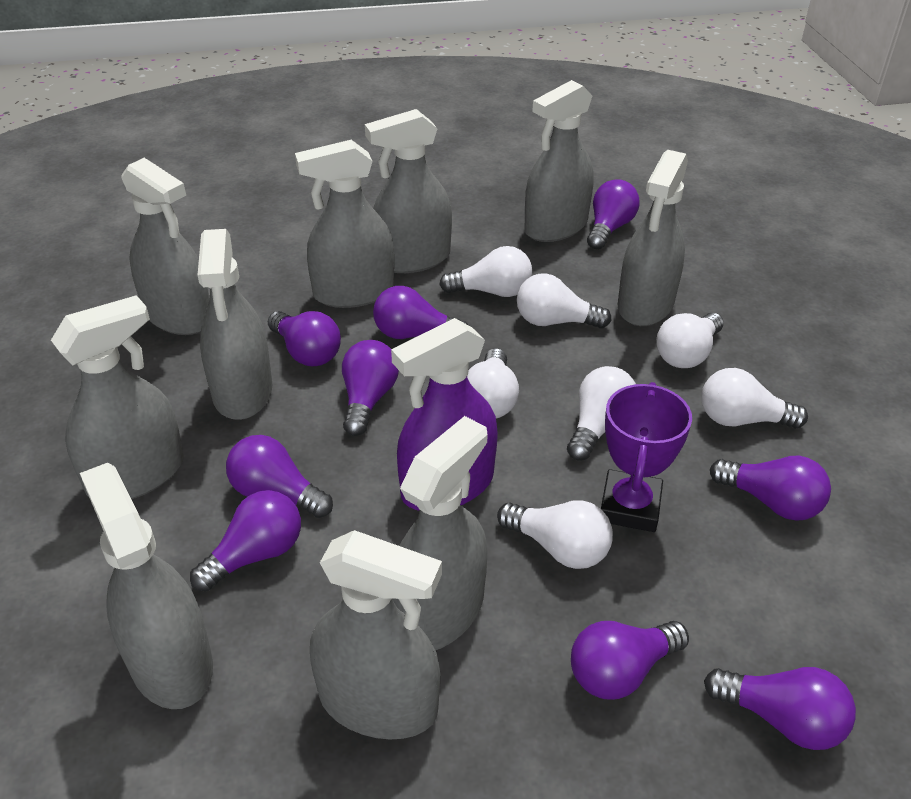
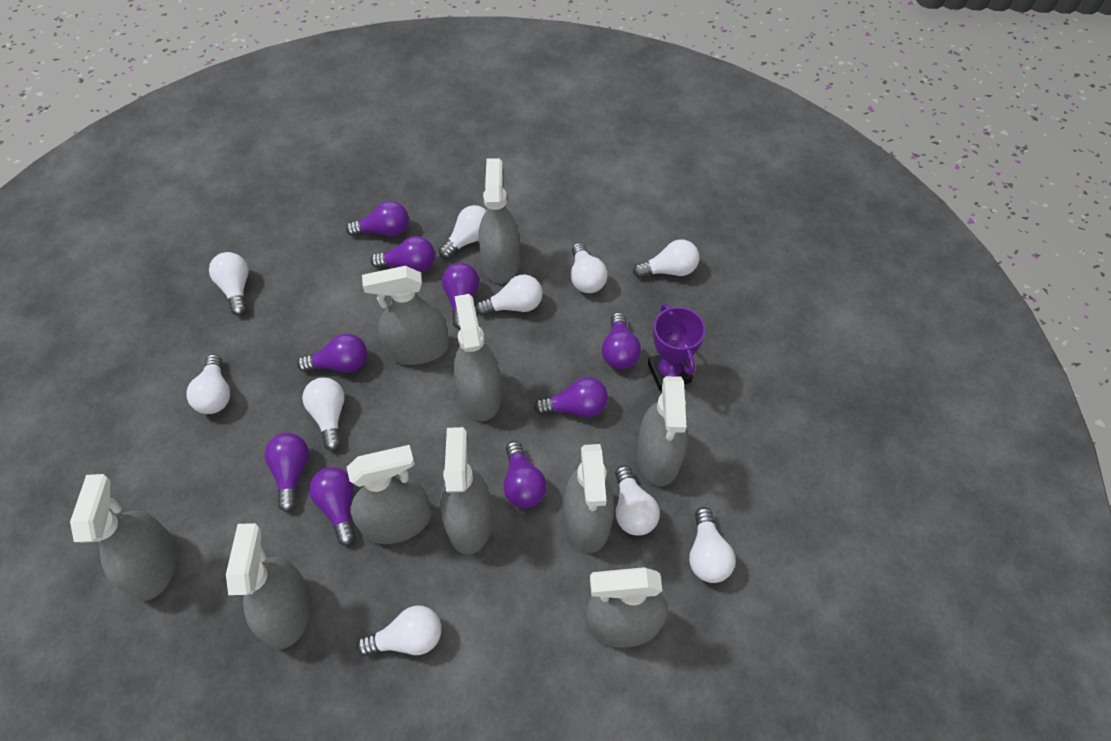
purple spray bottle: 1 -> 0
white light bulb: 7 -> 10

